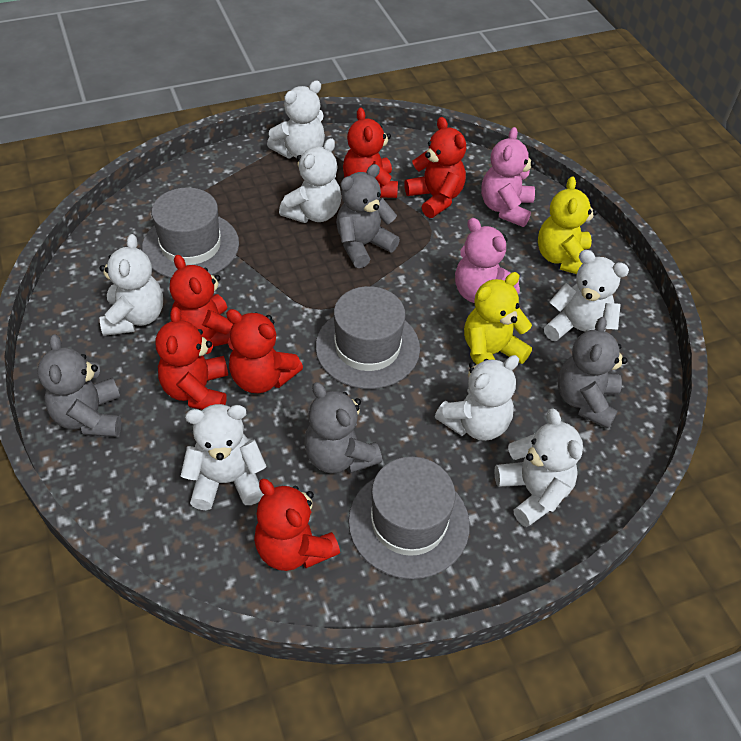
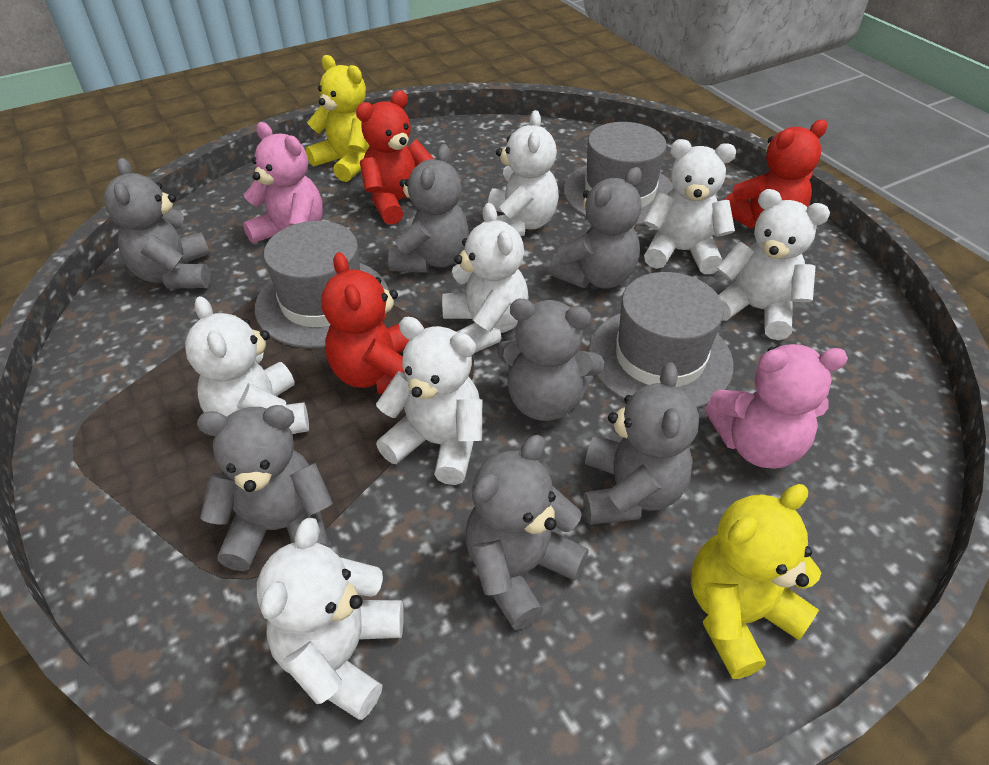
grey teddy bear: 4 -> 7
red teddy bear: 6 -> 3

